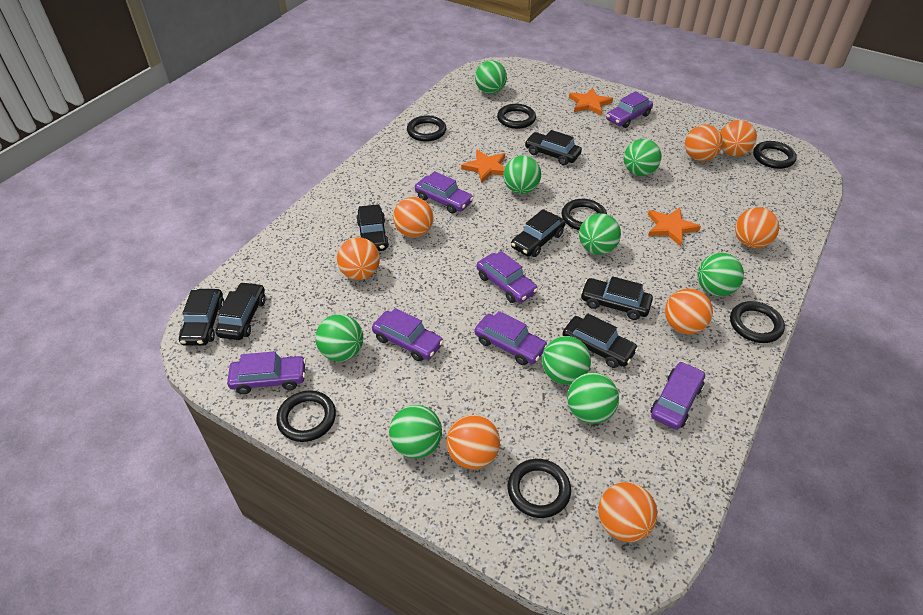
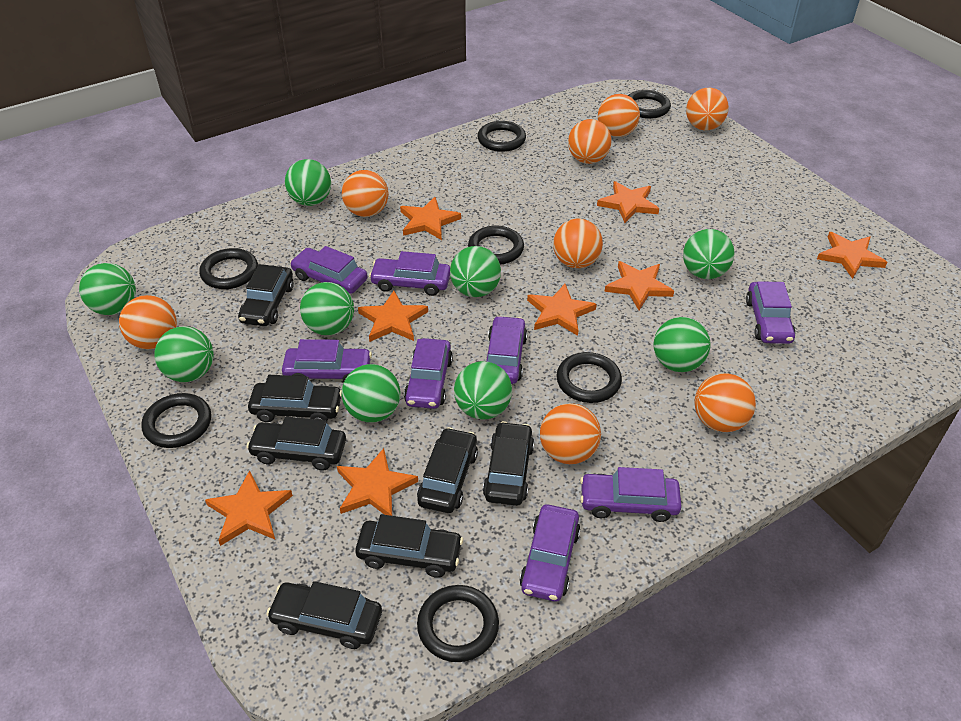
orange star: 3 -> 8
purple car: 7 -> 8

